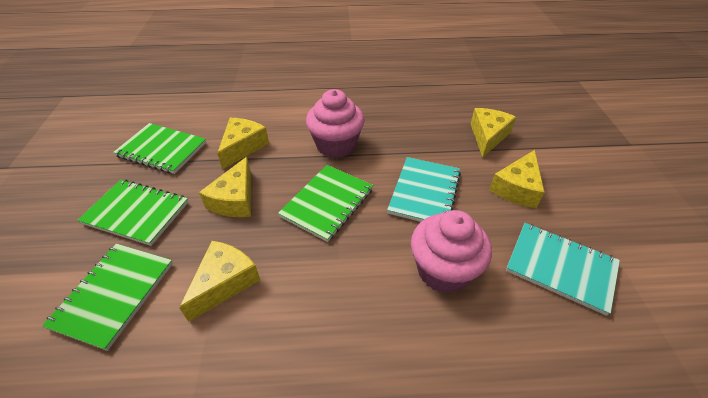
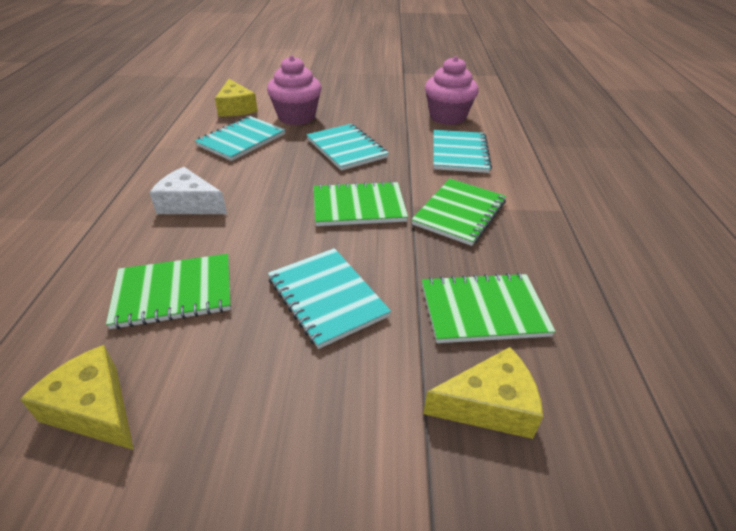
turquoise notebook: 2 -> 4
white cheese: 0 -> 1
yellow cheese: 5 -> 3

